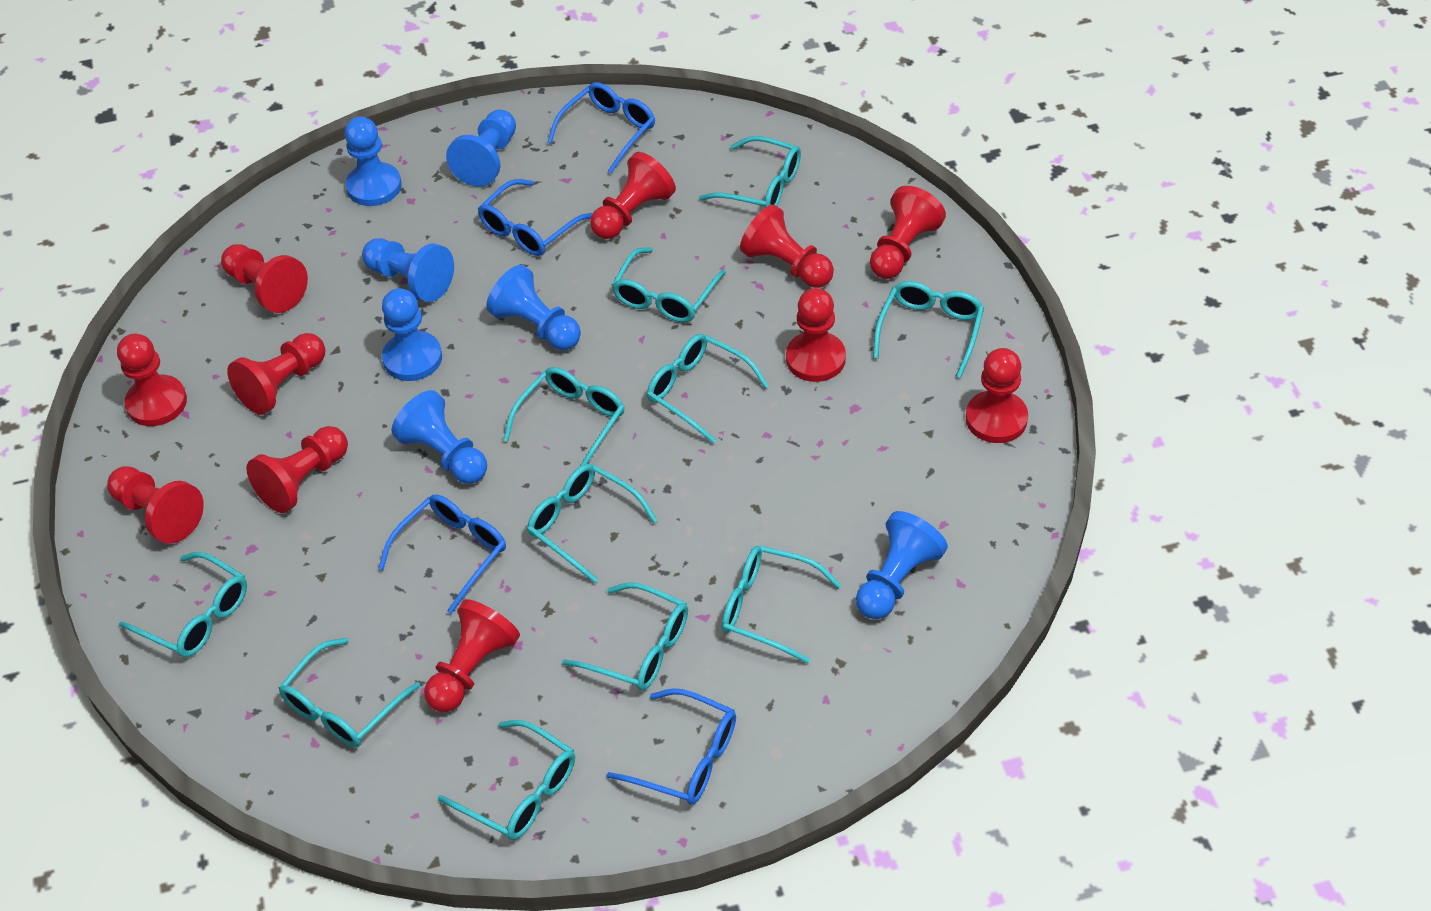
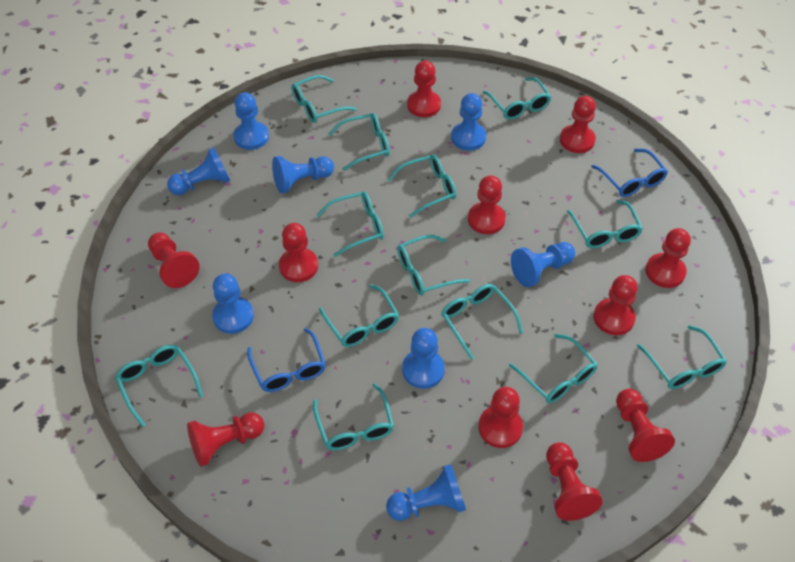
blue glasses: 4 -> 2
blue pawn: 7 -> 8
turquoise glasses: 11 -> 13

